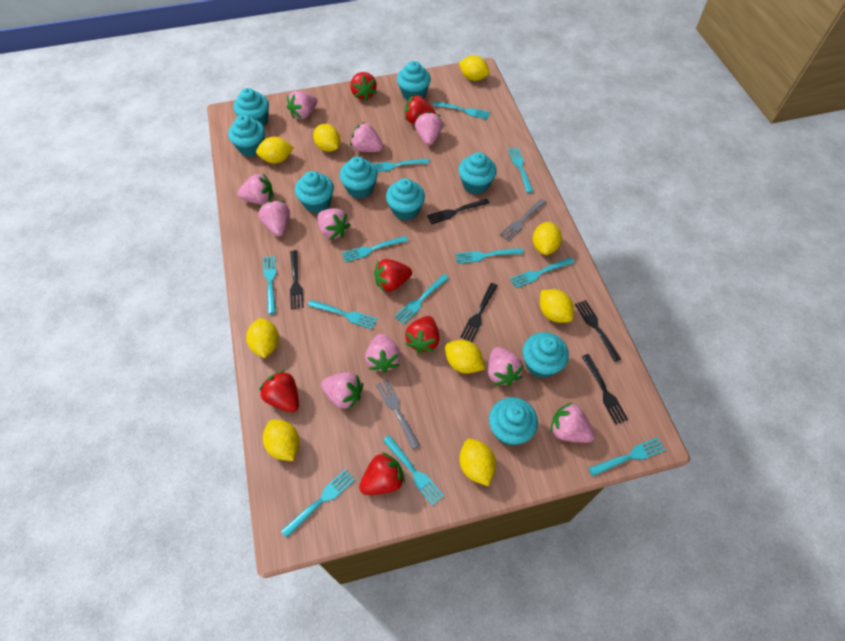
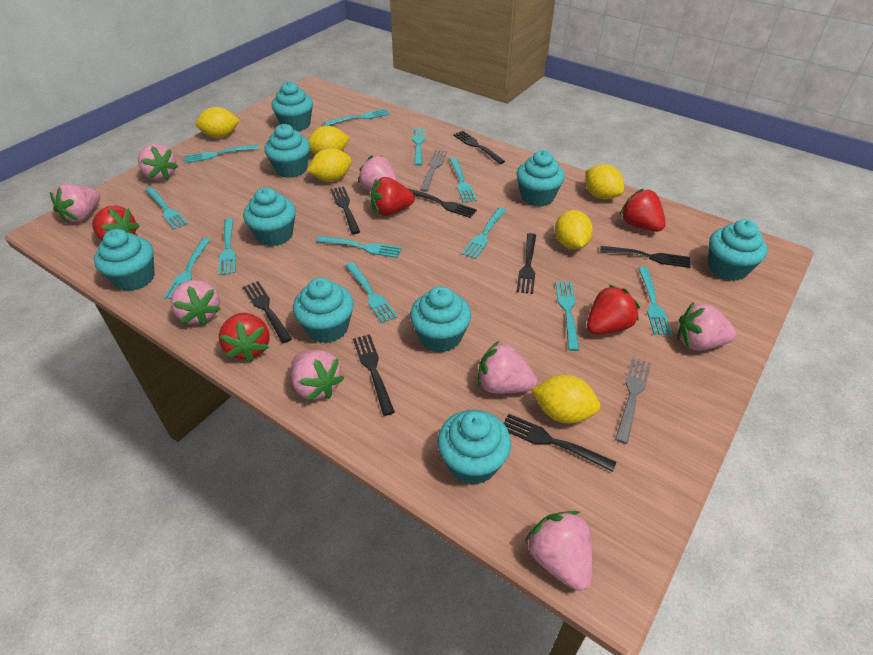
black fork: 5 -> 8
pink strawberry: 10 -> 8
red strawberry: 6 -> 5
yellow lemon: 9 -> 6

